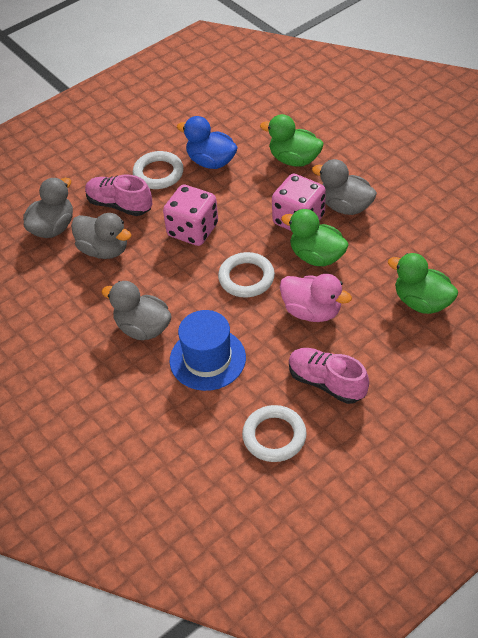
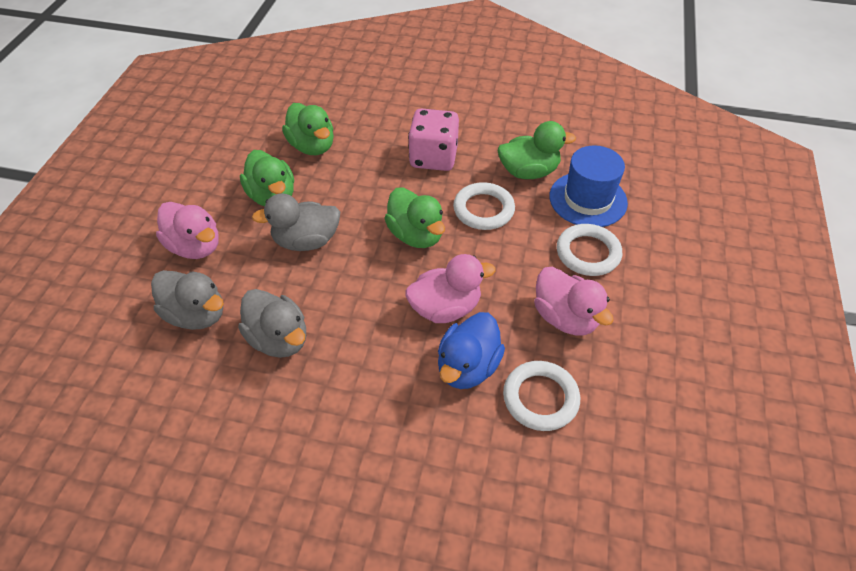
green duck: 3 -> 4
grey duck: 4 -> 3
pink dice: 2 -> 1
pink duck: 1 -> 3
pink shoe: 2 -> 0

